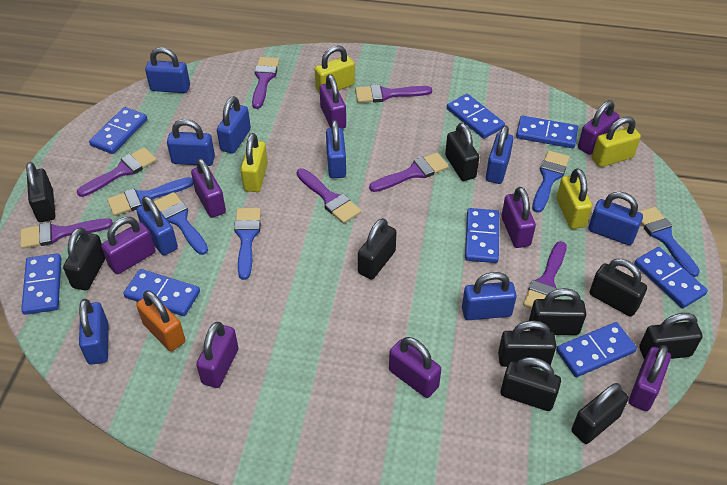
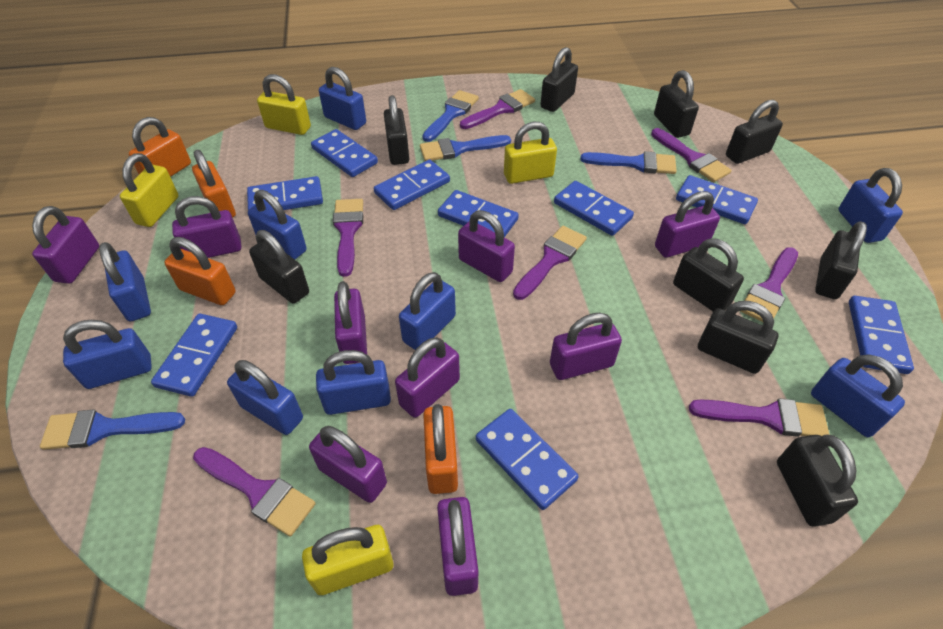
black padlock: 10 -> 9
blue brush: 5 -> 4
blue domino: 8 -> 9
orange padlock: 1 -> 4
purple padlock: 8 -> 9

